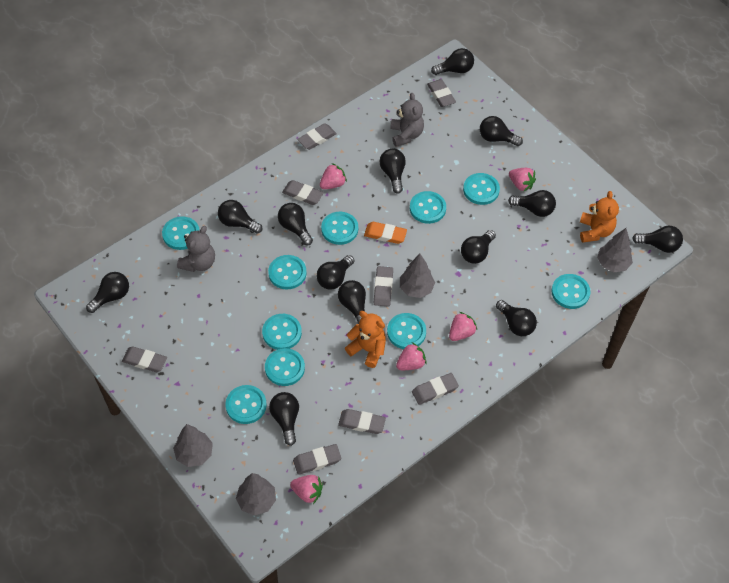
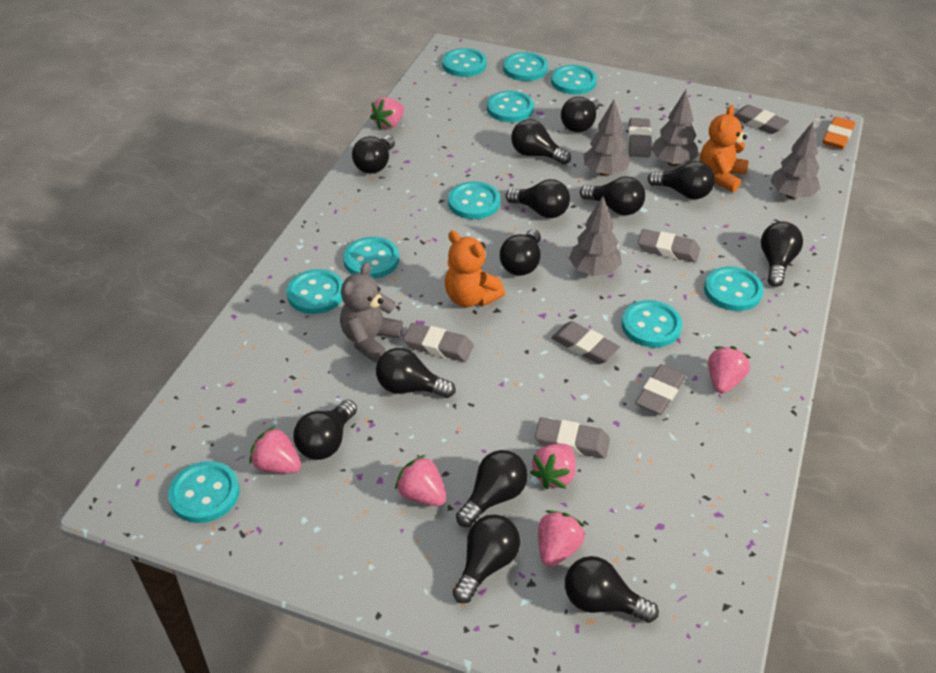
grey eraser: 8 -> 7
grey teddy bear: 2 -> 1
pink strawberry: 5 -> 6

